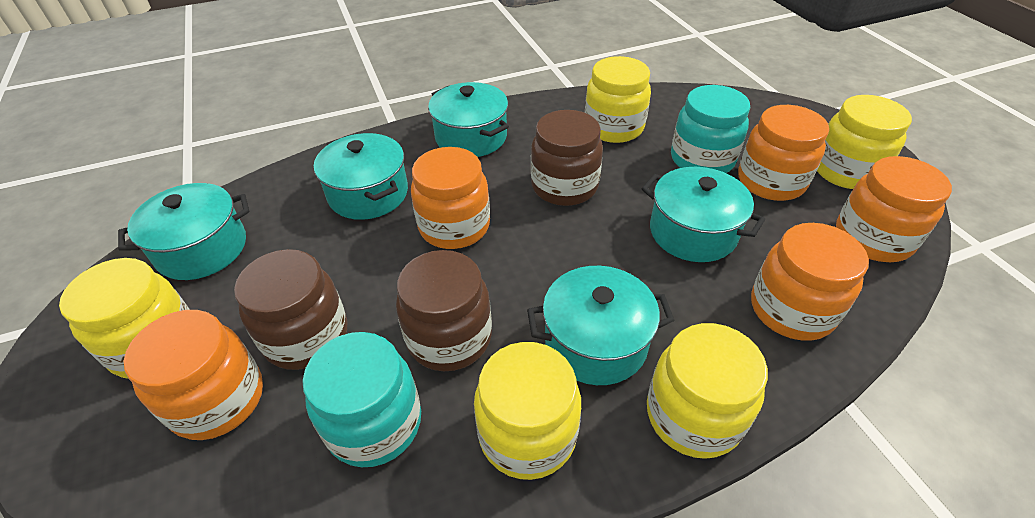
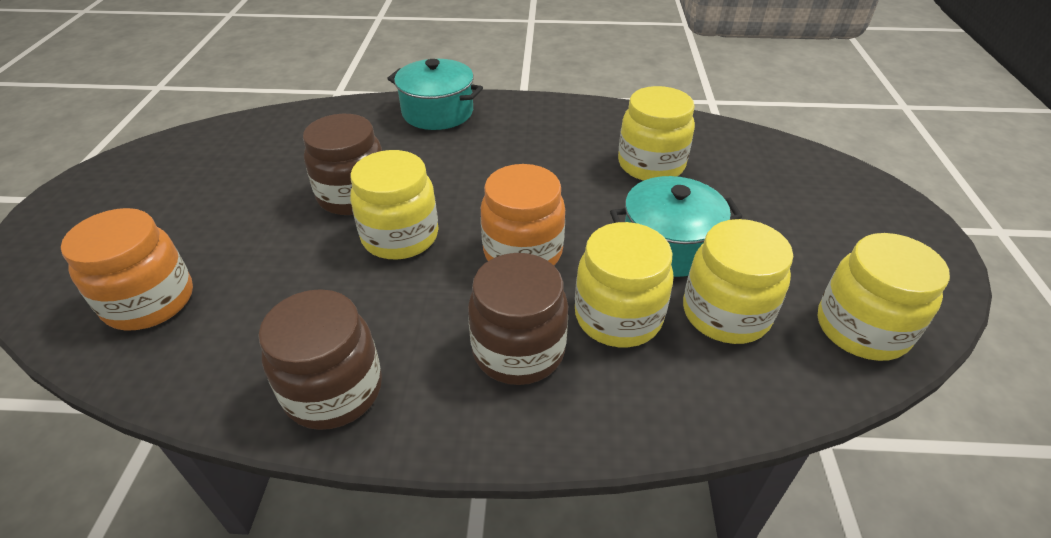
orange jar: 5 -> 2
turquoise jar: 2 -> 0
turquoise pot: 5 -> 2

